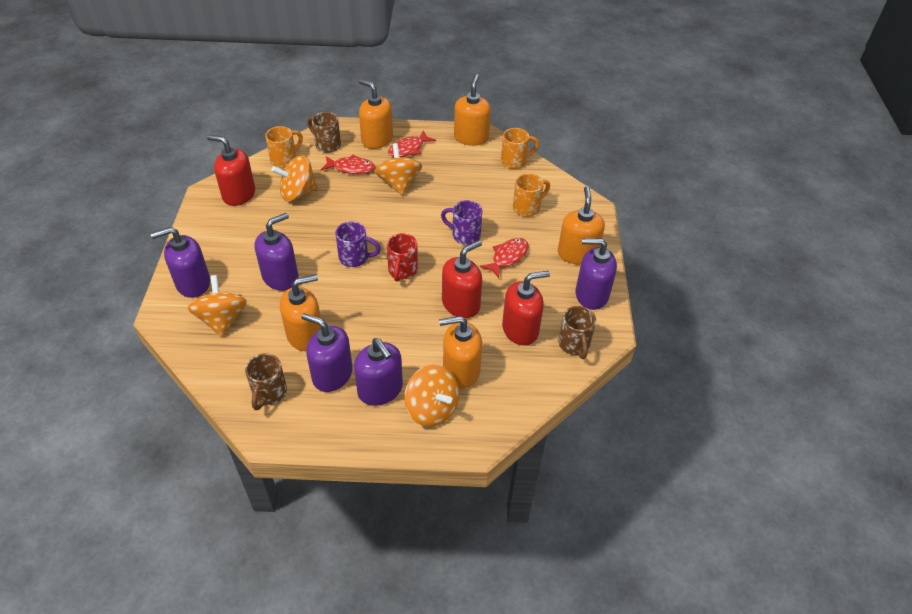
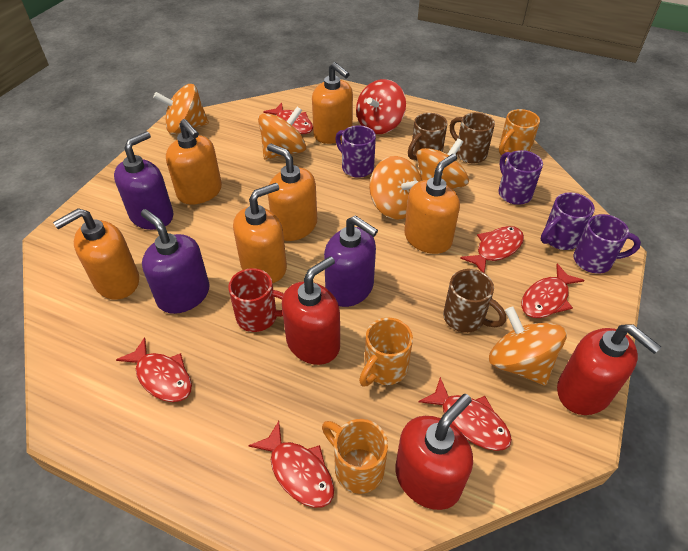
orange soap dispenser: 5 -> 6
orange spinning top: 4 -> 5
purple mug: 2 -> 4
purple soap dispenser: 5 -> 3
red fish: 3 -> 6
red spinning top: 0 -> 1

